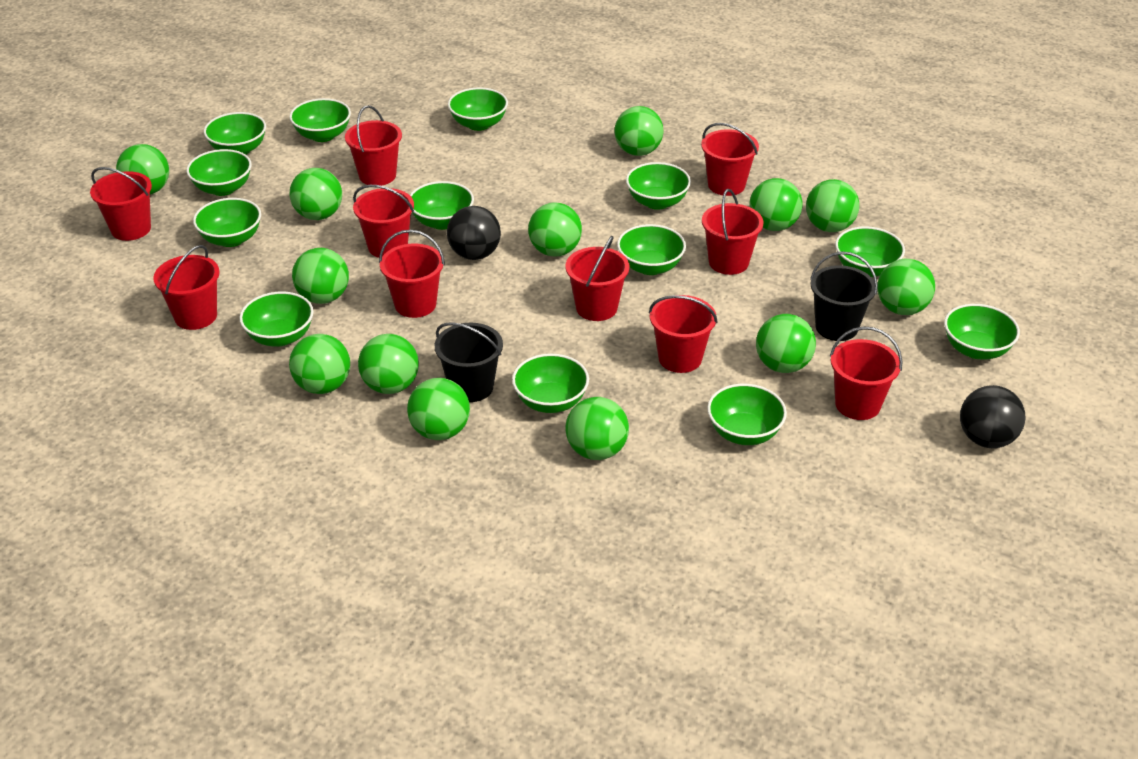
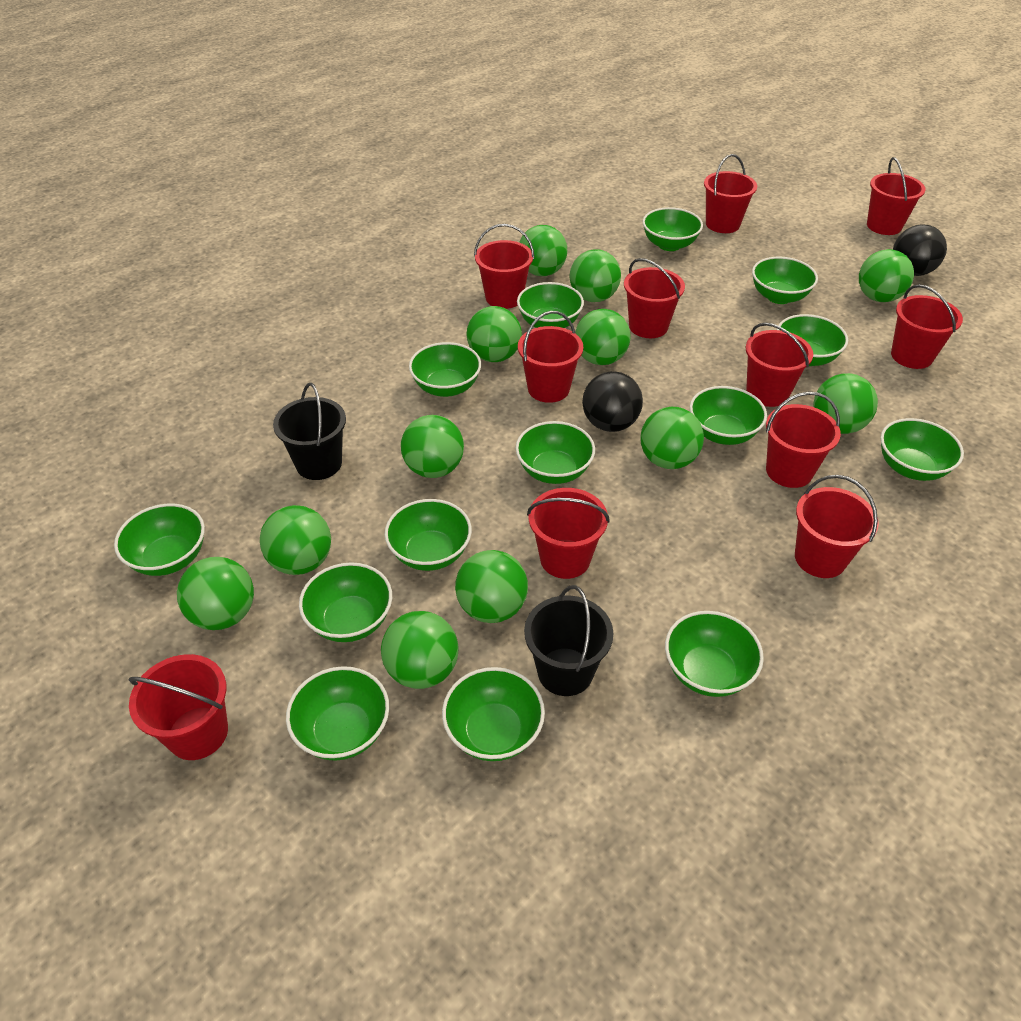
green ball: 13 -> 12
green bowl: 13 -> 14
red bucket: 10 -> 11

